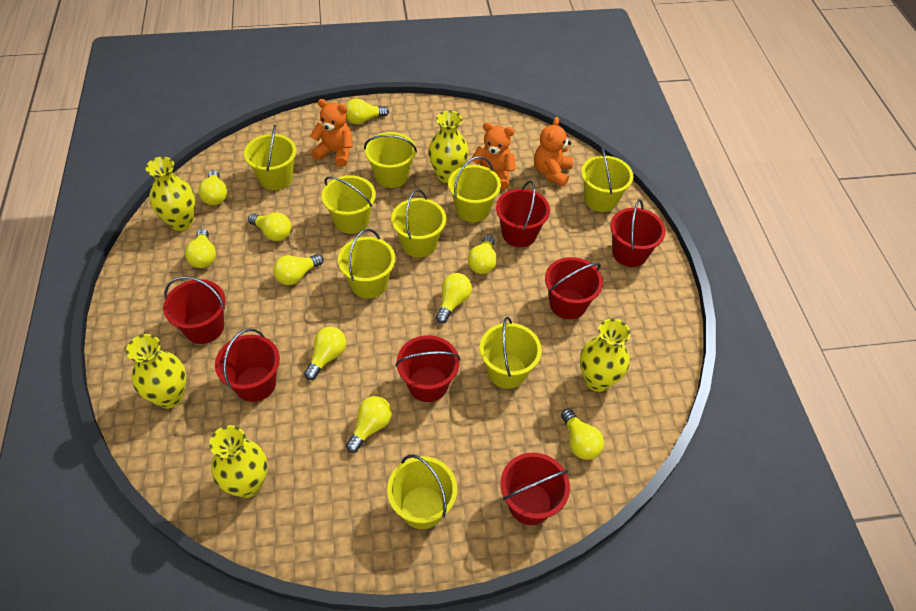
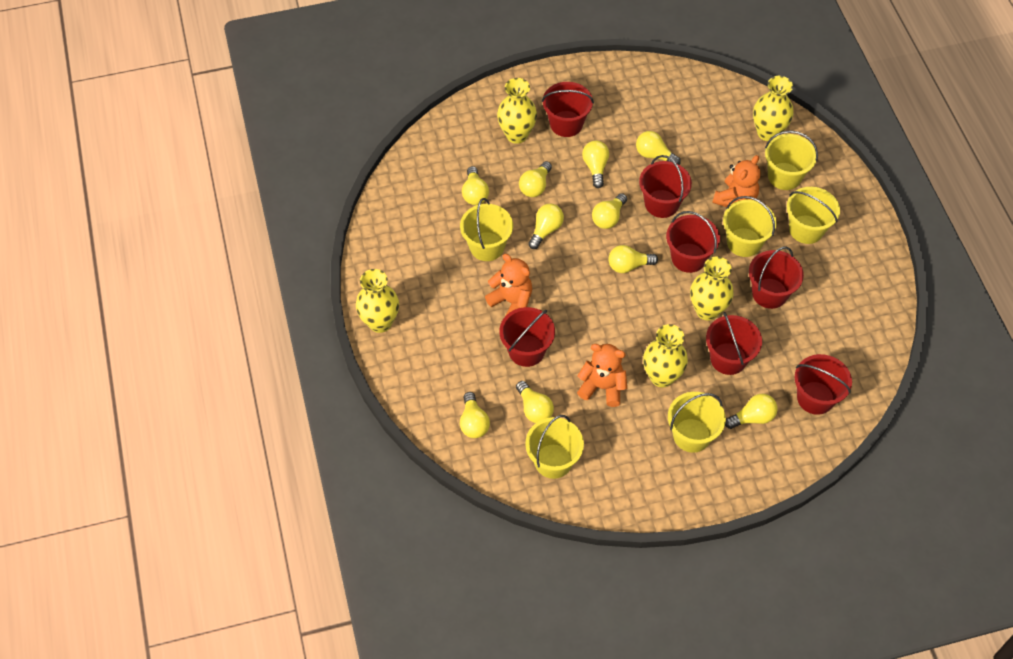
yellow bucket: 9 -> 6

